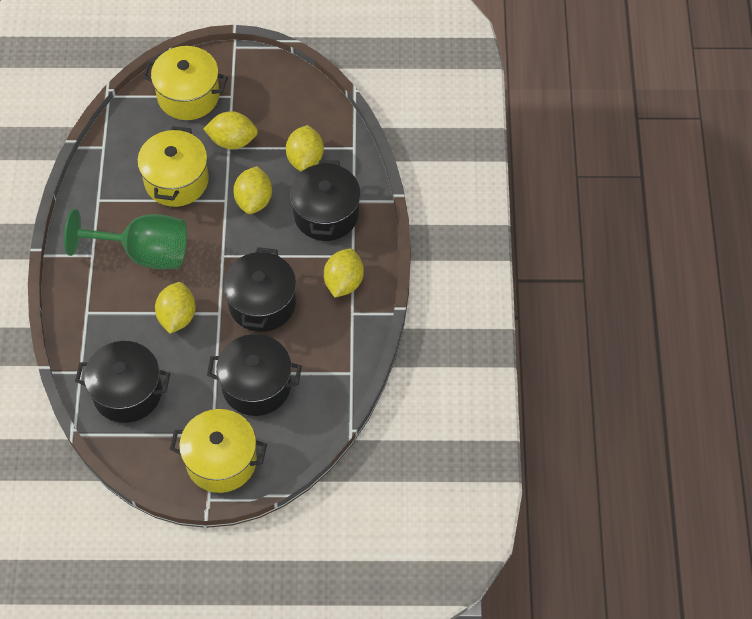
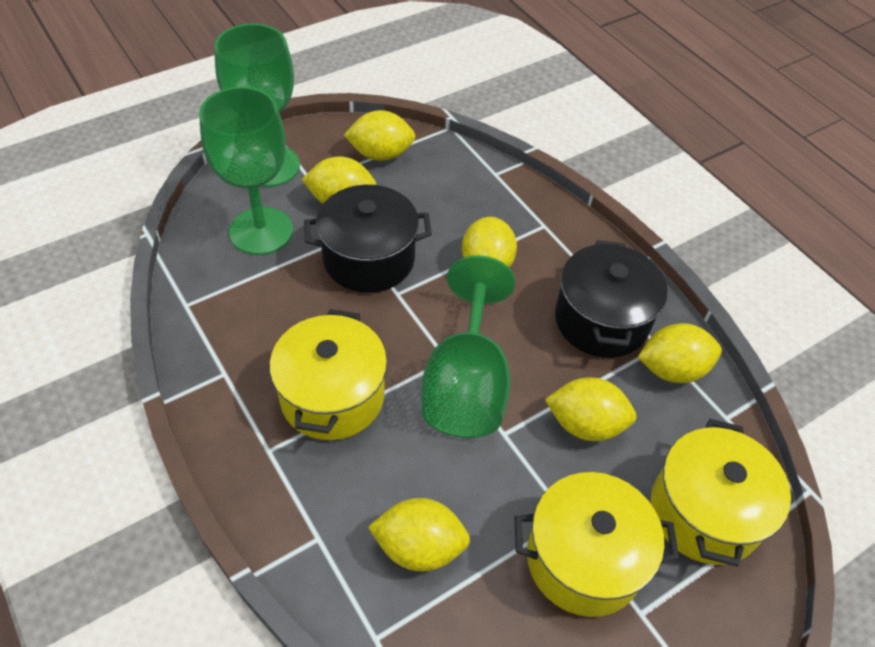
black pot: 4 -> 2
green goblet: 1 -> 3
yellow lemon: 5 -> 6

